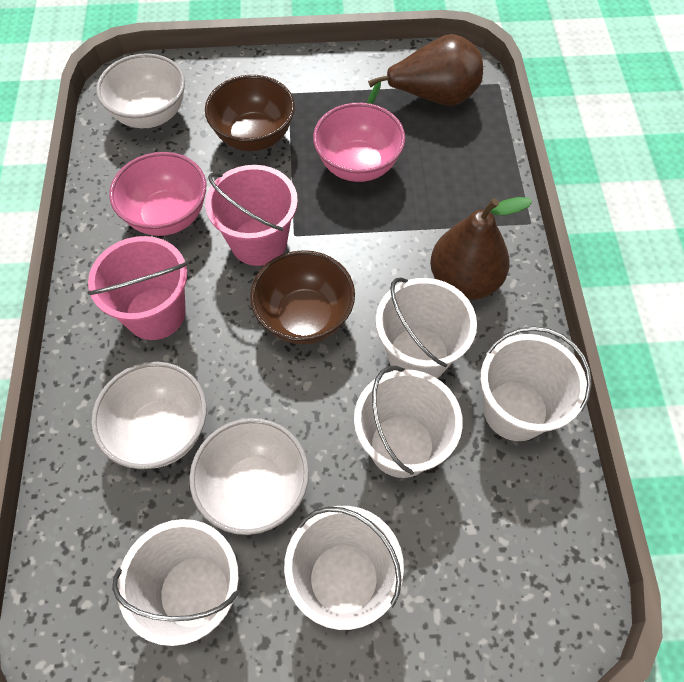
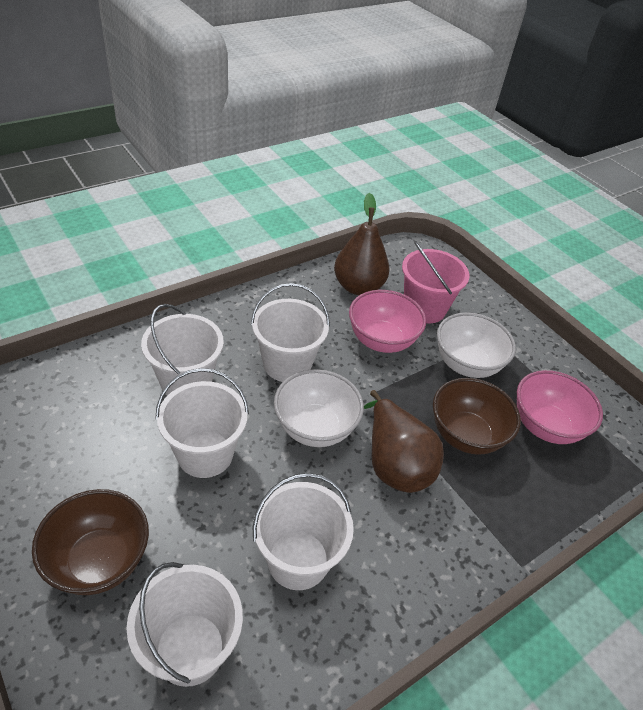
pink bucket: 2 -> 1
white bowl: 3 -> 2

